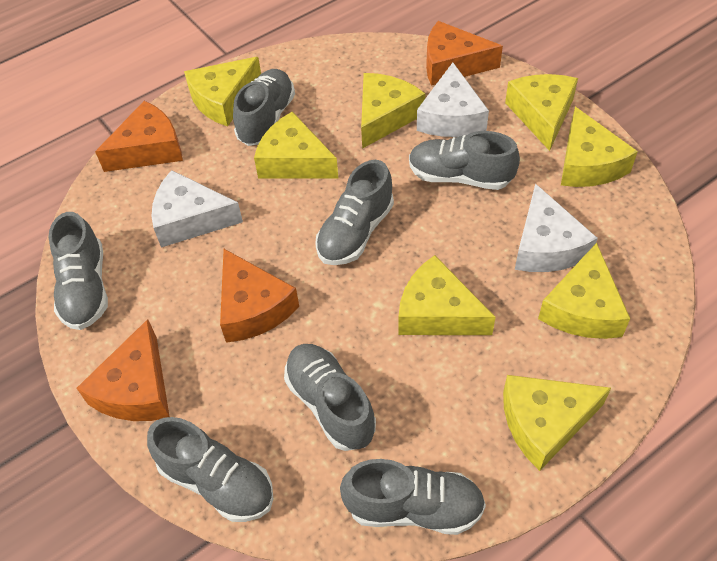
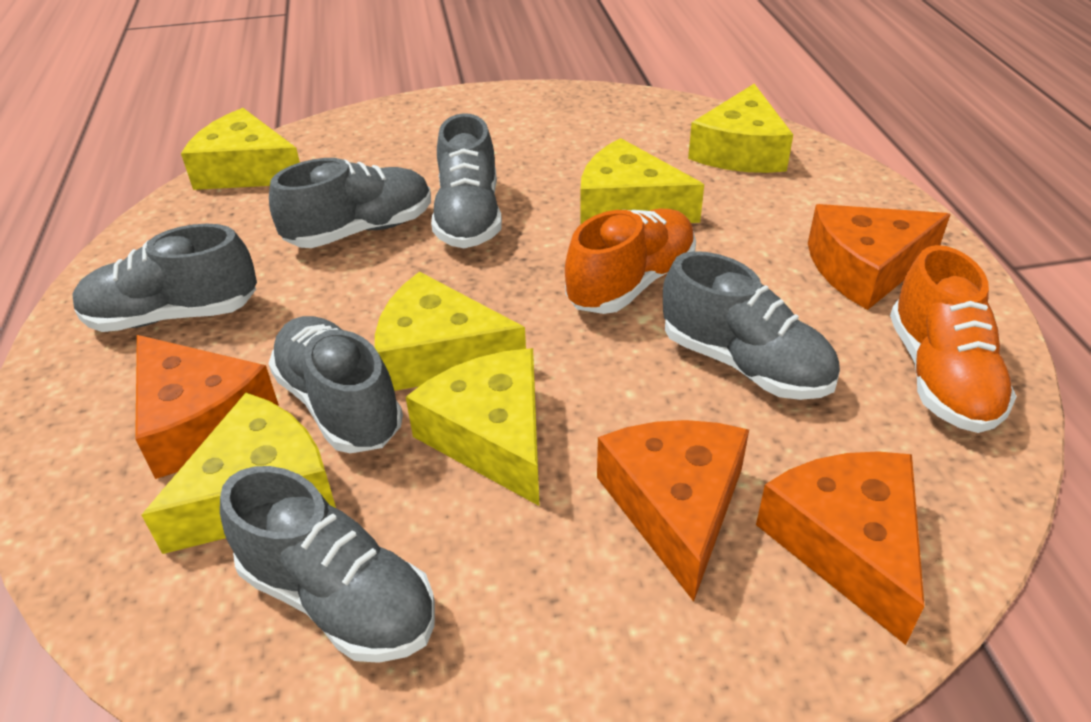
grey shoe: 7 -> 6
orange shoe: 0 -> 2
white cheese: 3 -> 0
yellow cheese: 8 -> 6

